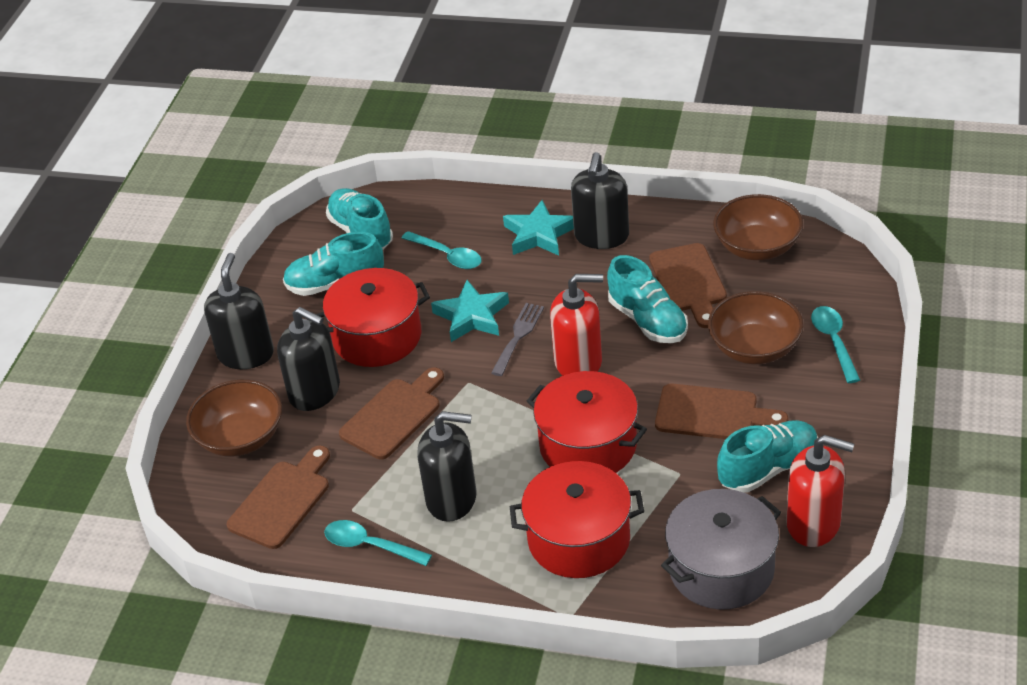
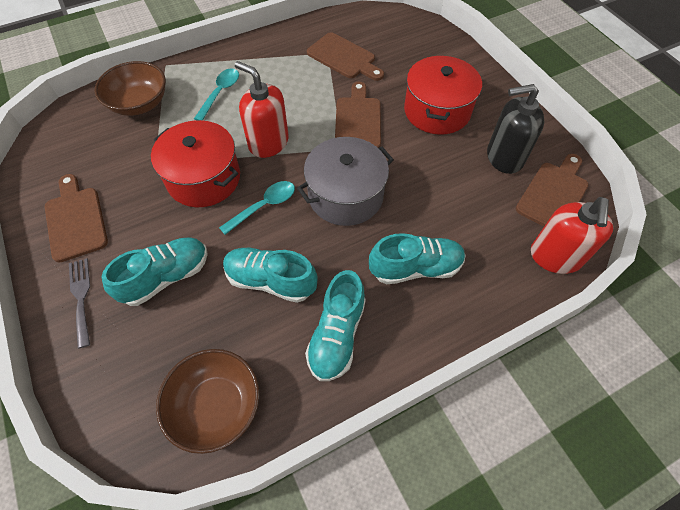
black soap dispenser: 4 -> 1
brown bowl: 3 -> 2
red pot: 3 -> 2
turquoise spoon: 3 -> 2
turquoise star: 2 -> 0

